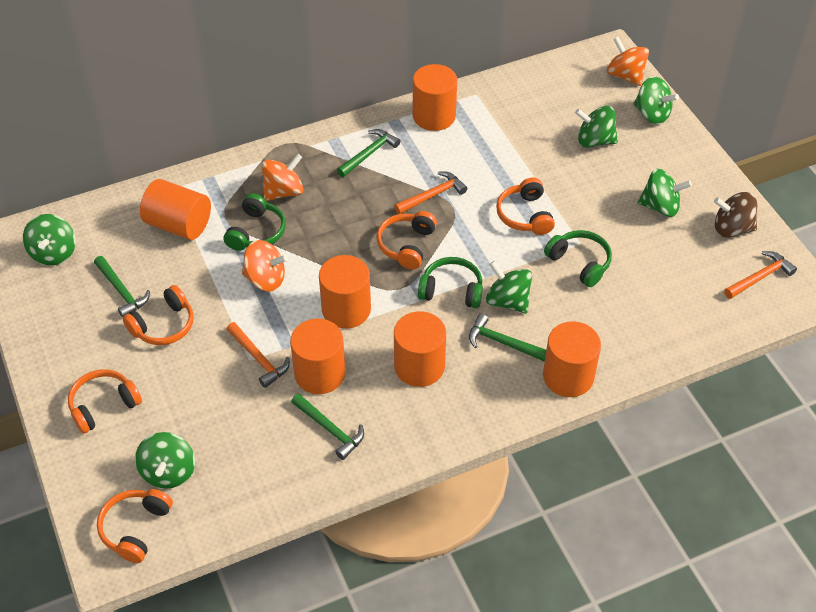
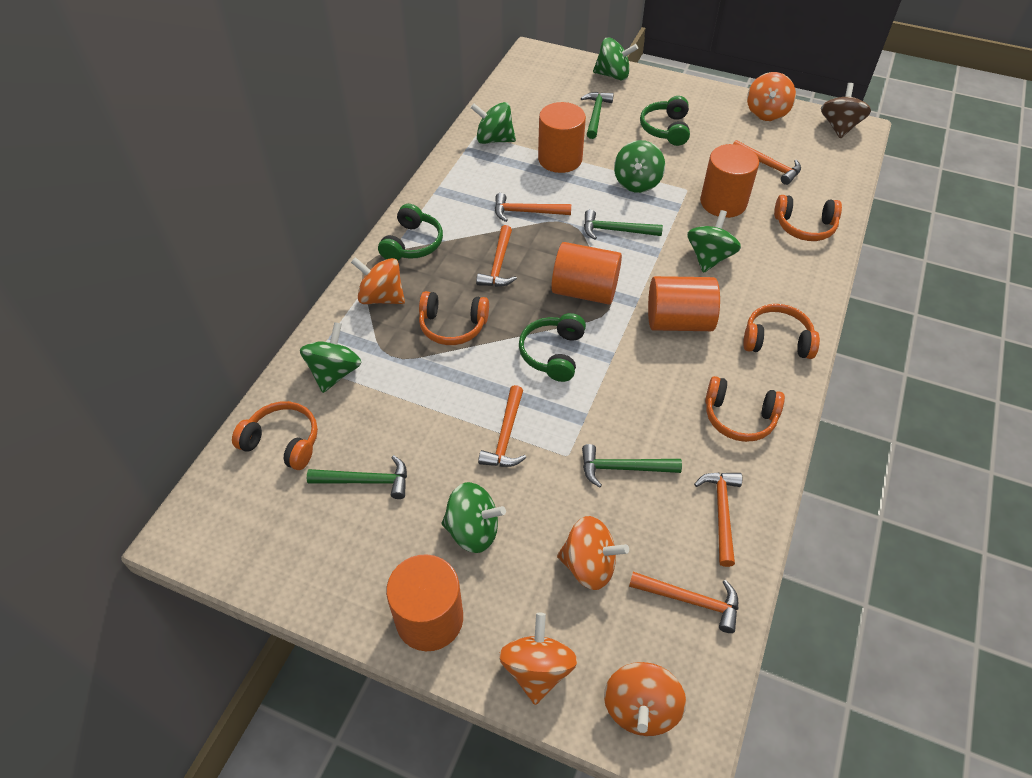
orange cylinder: 6 -> 5
orange hammer: 3 -> 6
orange spinning top: 3 -> 5

